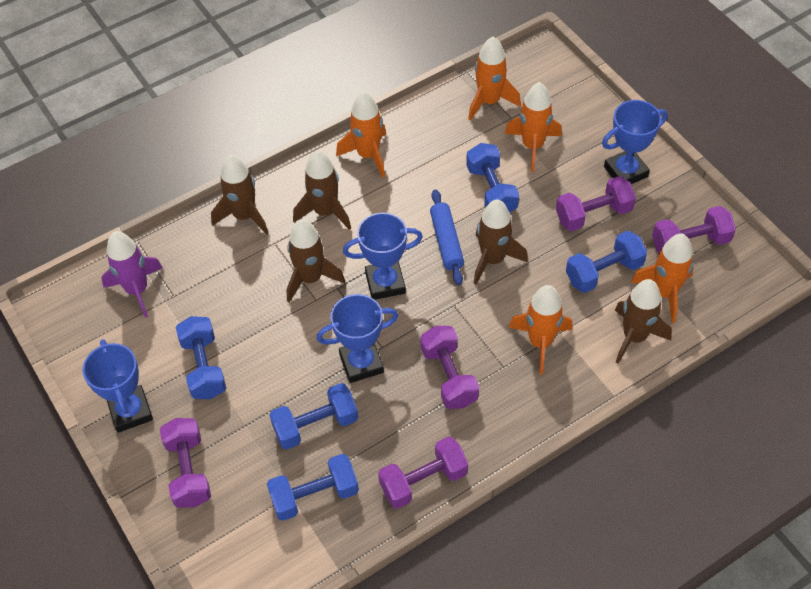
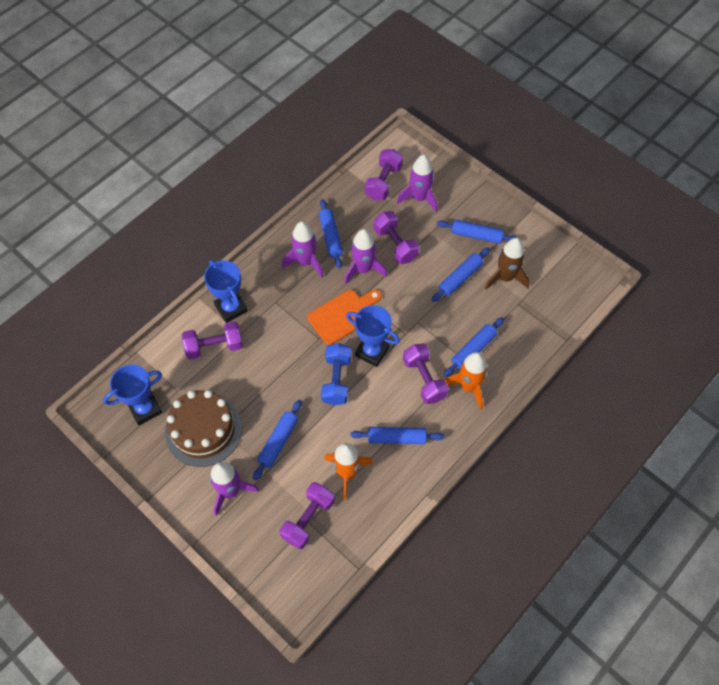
blue dumbbell: 5 -> 1
blue rolling pin: 1 -> 6
blue trophy: 4 -> 3
brown cake: 0 -> 1
brown rocket: 5 -> 1
orange cutting board: 0 -> 1
orange rocket: 5 -> 2
purple rocket: 1 -> 4

